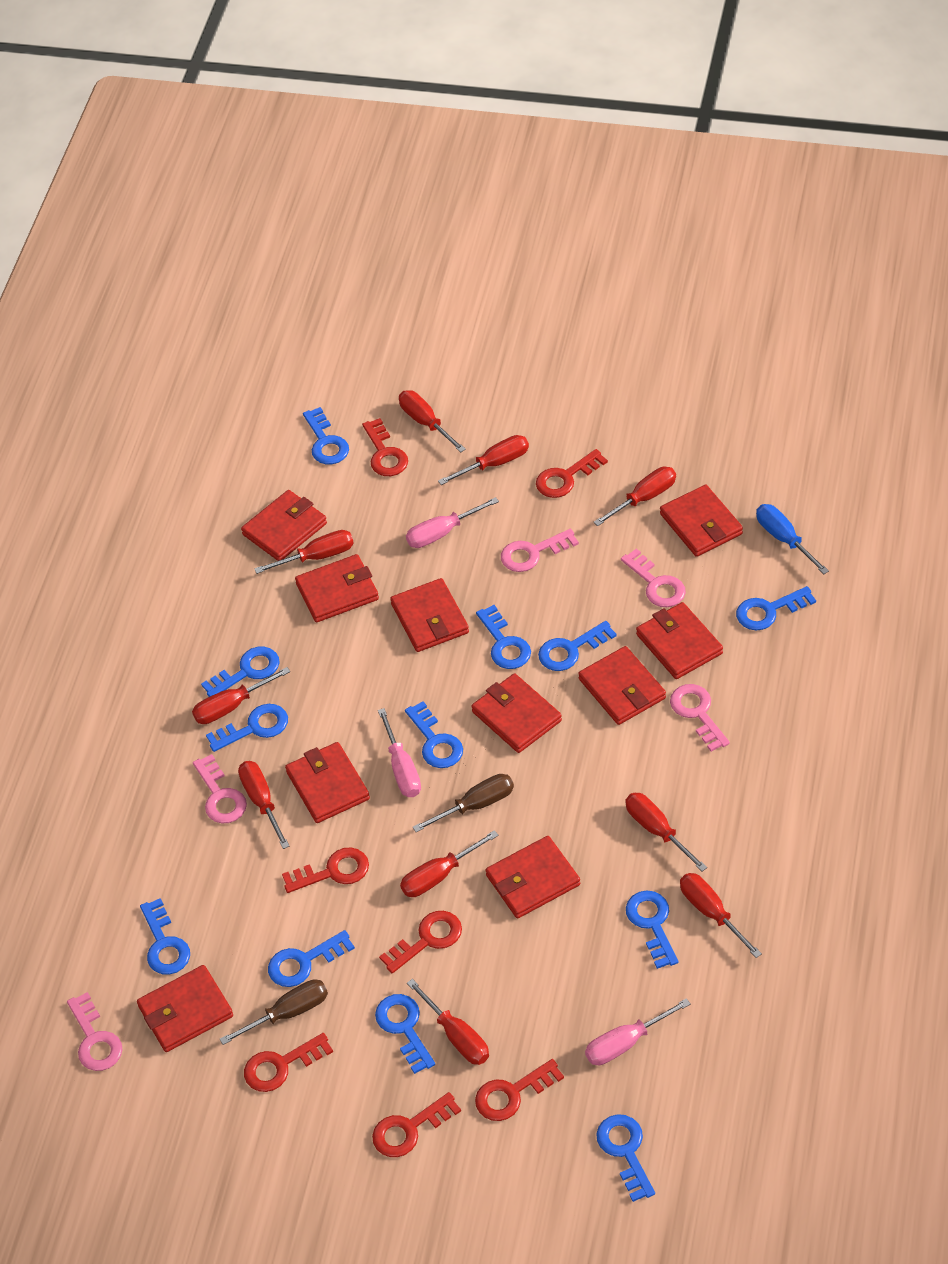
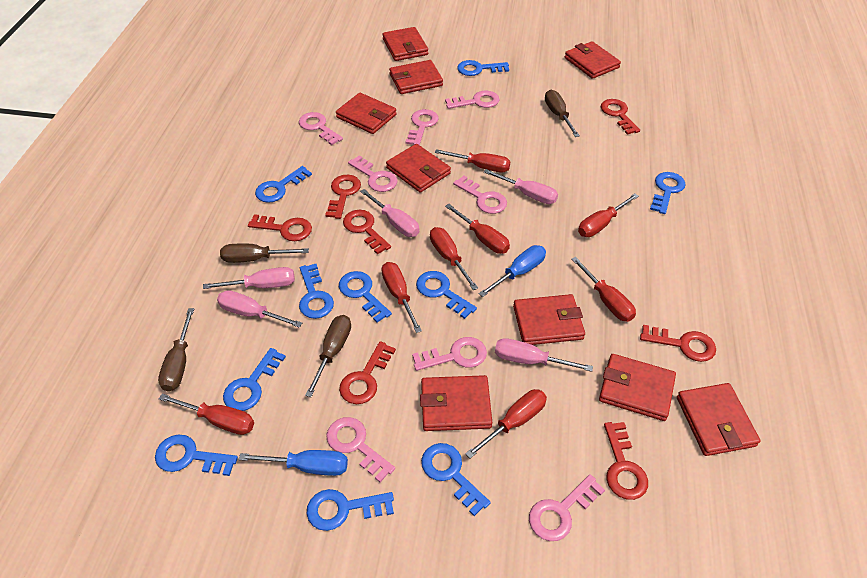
blue key: 12 -> 10
blue screwdriver: 1 -> 2
brown screwdriver: 2 -> 4
pink key: 5 -> 8
pink screwdriver: 3 -> 5
red screwdriver: 10 -> 8
red wallet: 10 -> 9

